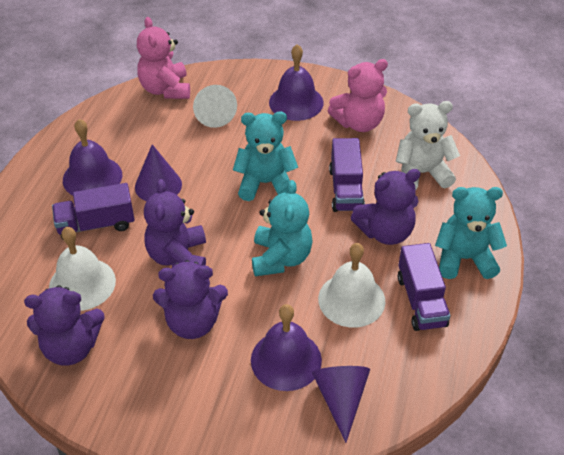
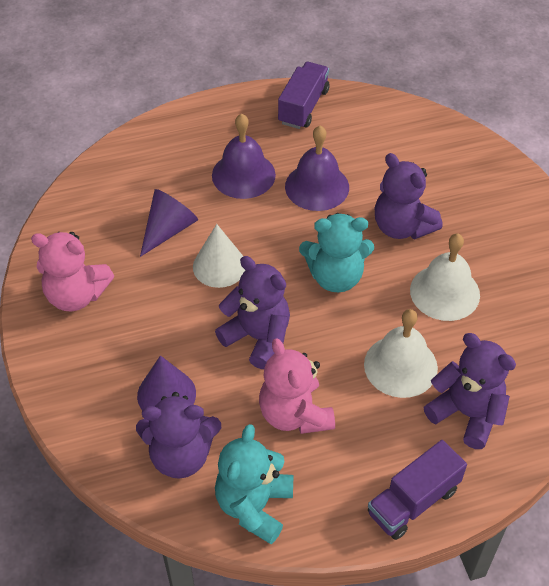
purple bell: 3 -> 2
purple truck: 3 -> 2
turquoise teddy bear: 3 -> 2
white teddy bear: 1 -> 0

